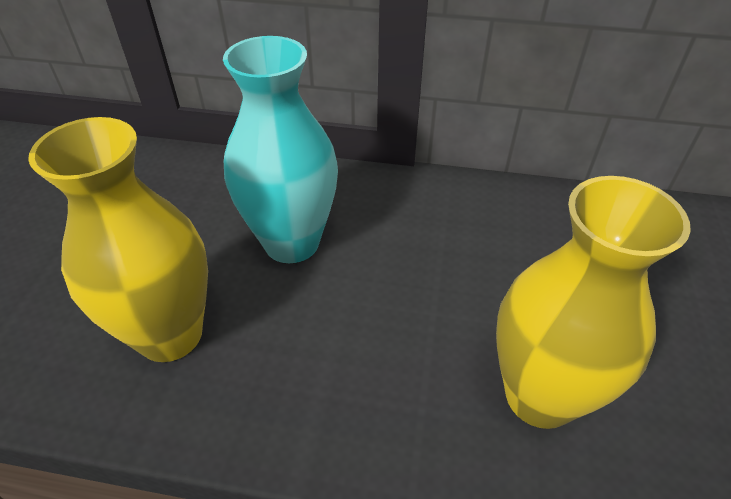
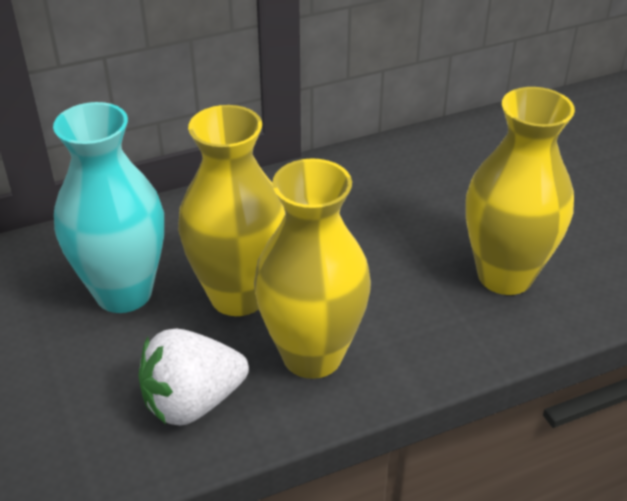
white strawberry: 0 -> 1
yellow vase: 2 -> 3

